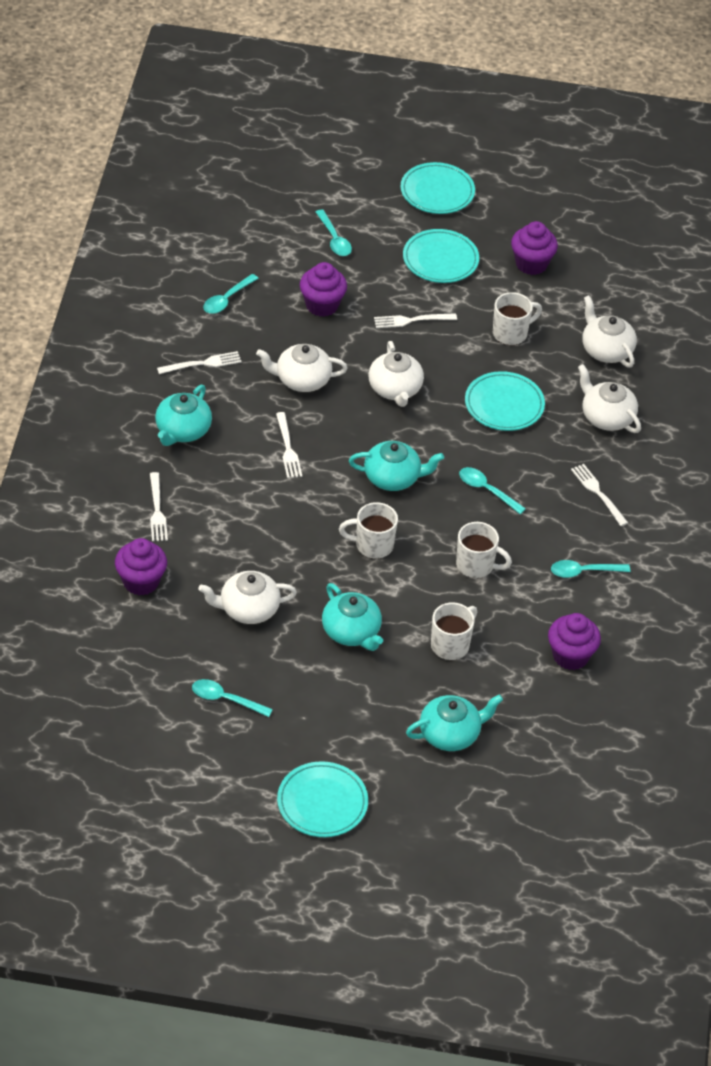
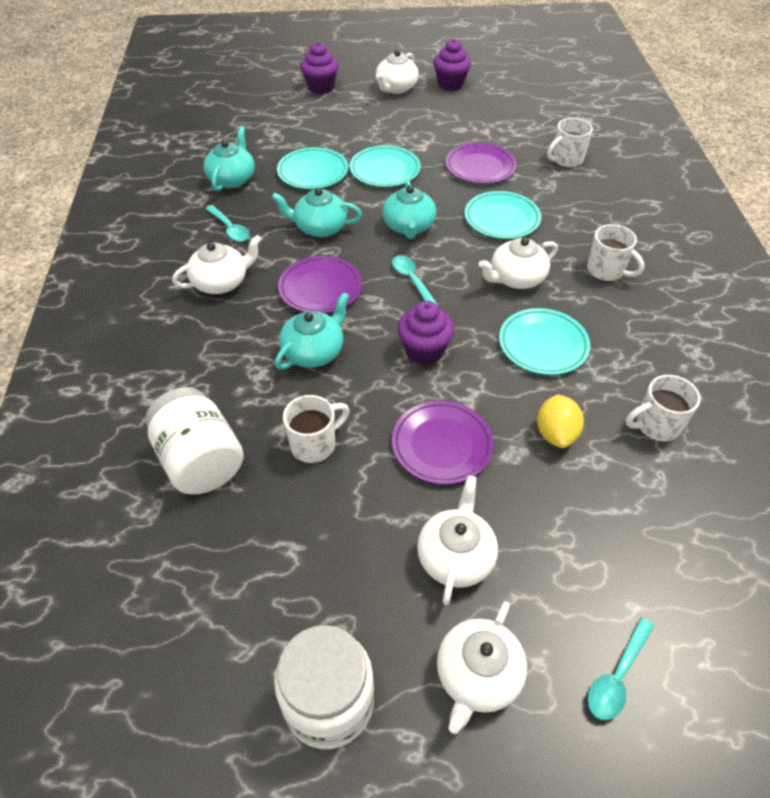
purple cupcake: 4 -> 3
purple plate: 0 -> 3
turquoise spoon: 5 -> 3
white fork: 5 -> 0
white jar: 0 -> 2
yellow lemon: 0 -> 1

